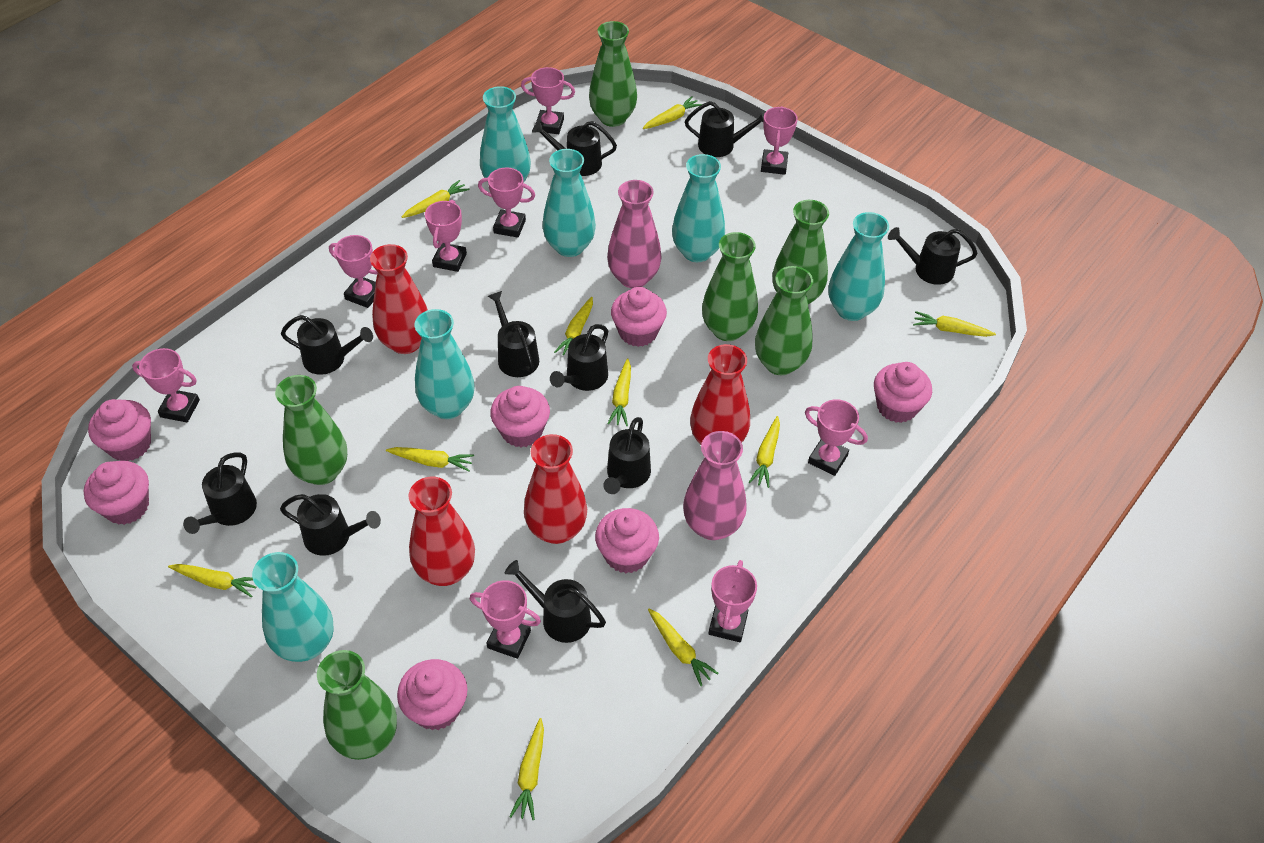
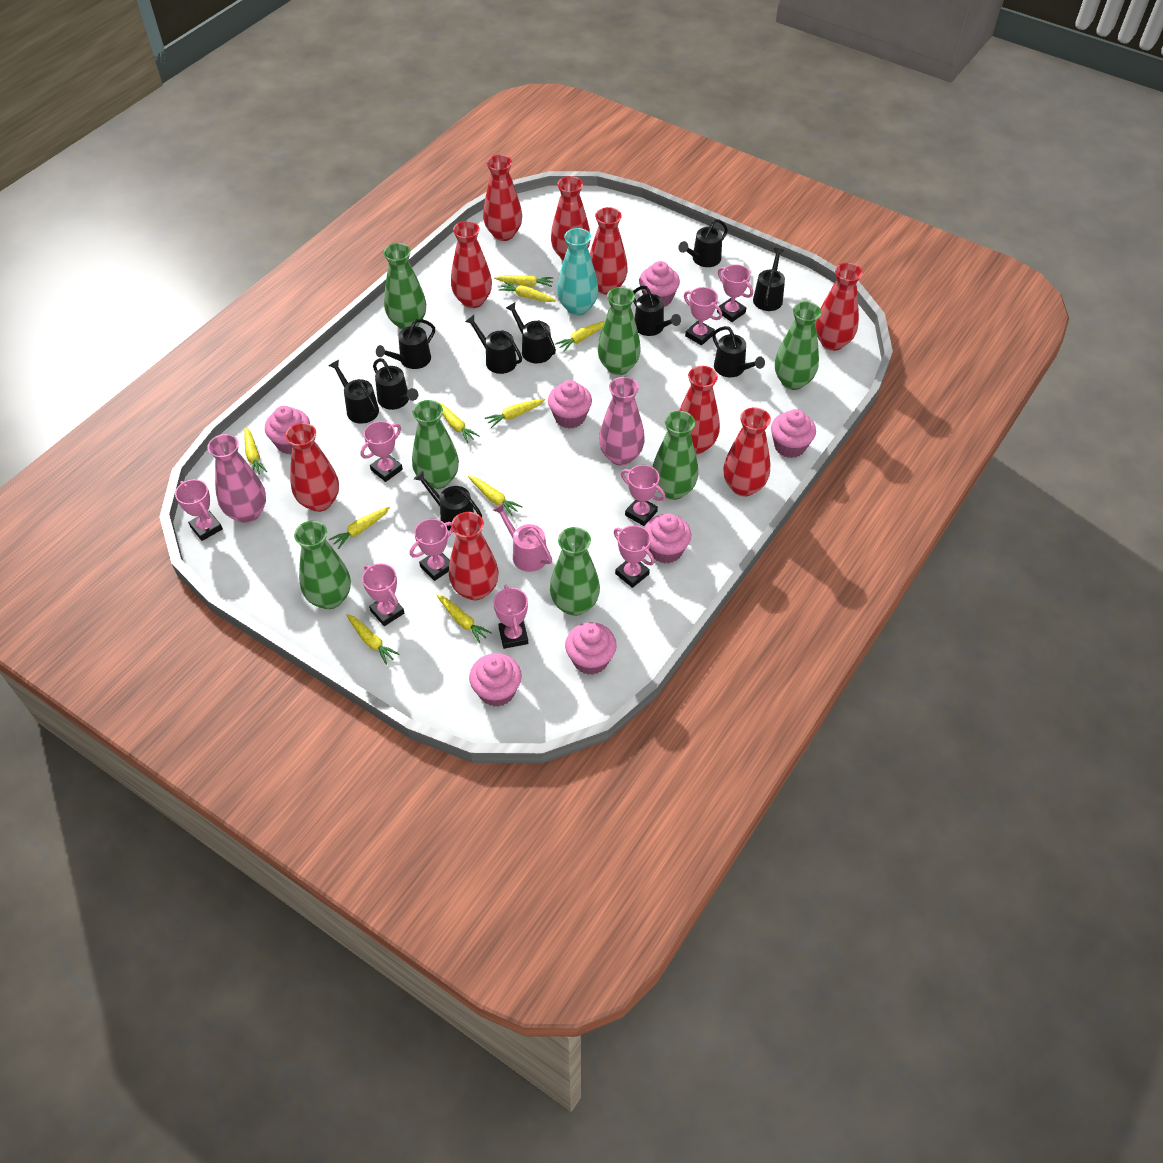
green vase: 6 -> 7
pink watering can: 0 -> 1
red vase: 4 -> 9
turquoise vase: 6 -> 1

